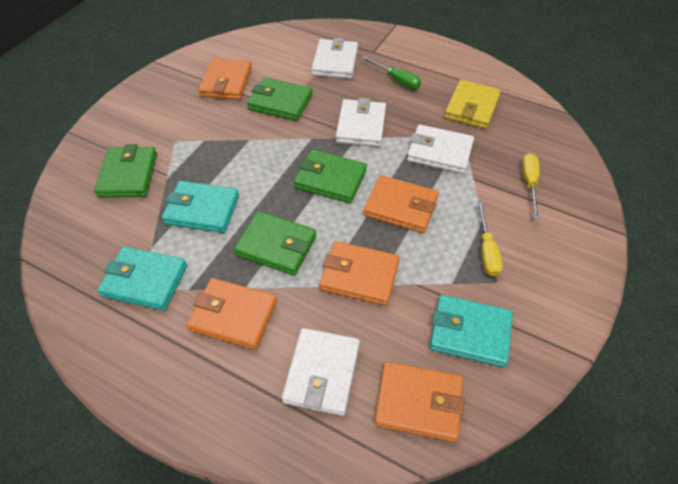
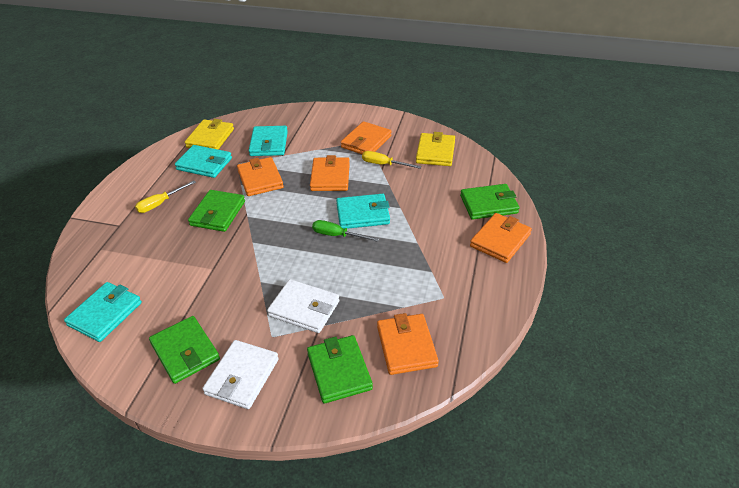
turquoise wallet: 3 -> 4
white wallet: 4 -> 2
yellow wallet: 1 -> 2

